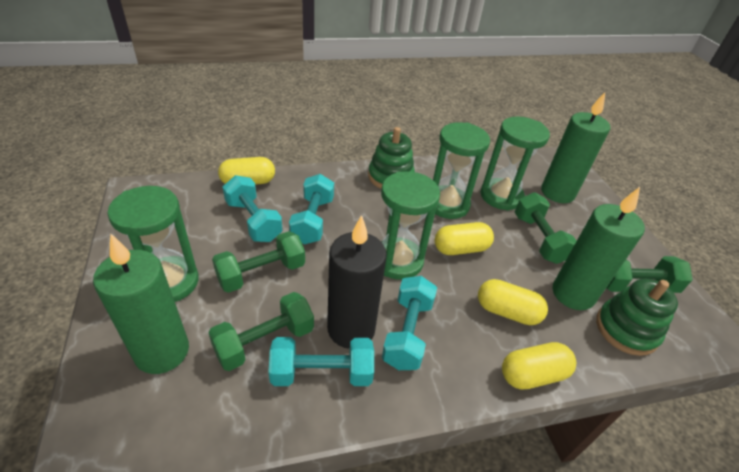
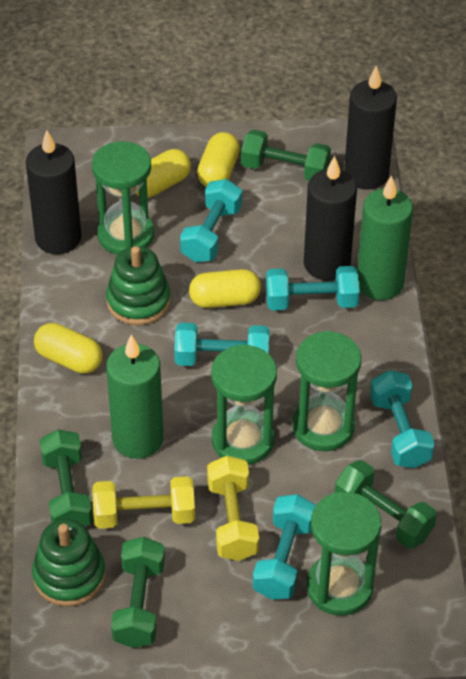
black candle: 1 -> 3
green candle: 3 -> 2
turquoise dumbbell: 4 -> 5
yellow dumbbell: 0 -> 2

